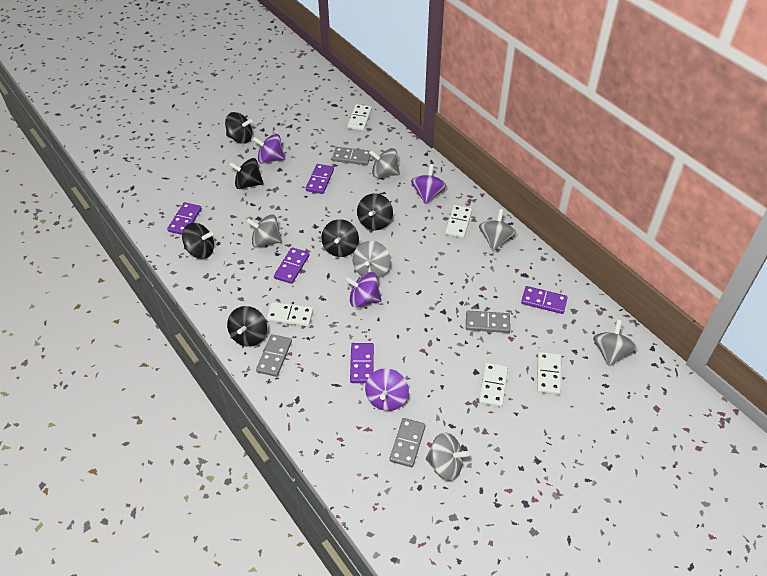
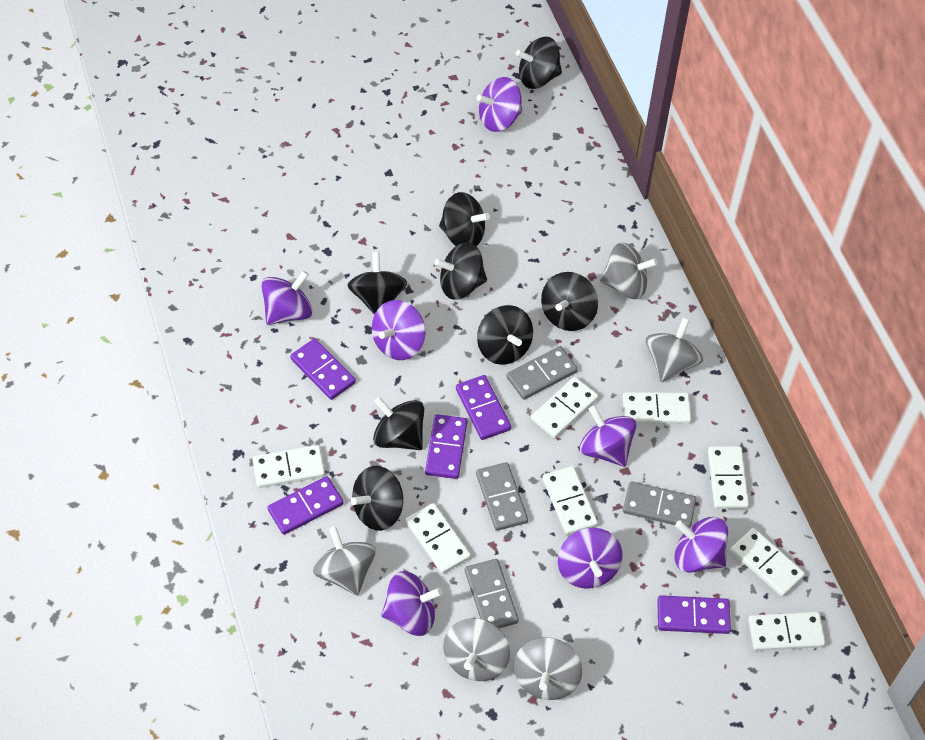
black spinning top: 6 -> 8
grey spinning top: 6 -> 5
purple spinning top: 4 -> 7
white domino: 5 -> 8

